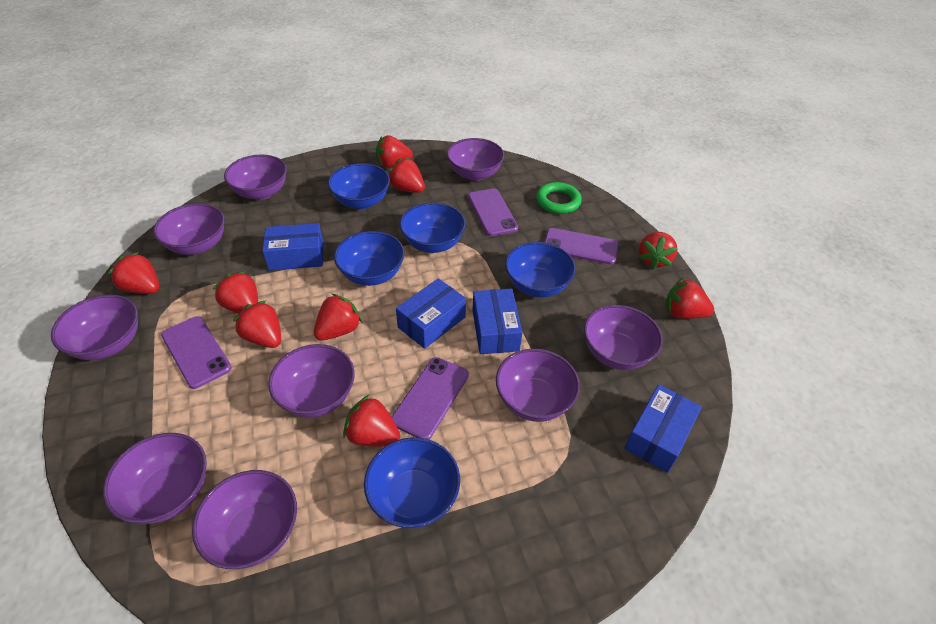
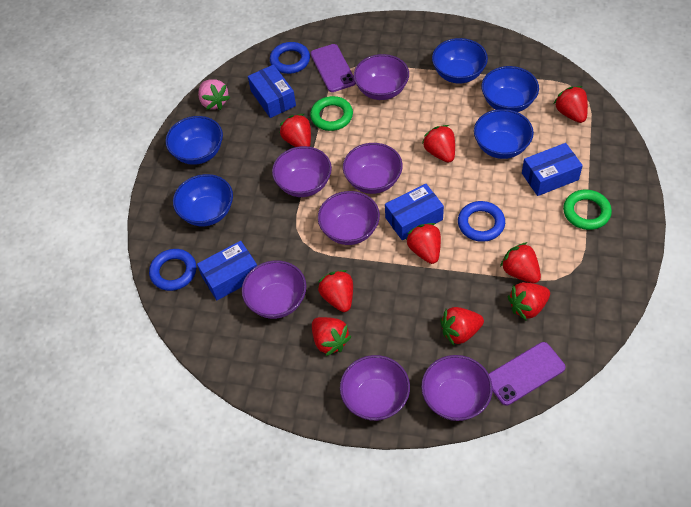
blue ring: 0 -> 3
green ring: 1 -> 2
pink strawberry: 0 -> 1
purple bowl: 9 -> 7
purple phone: 4 -> 2

